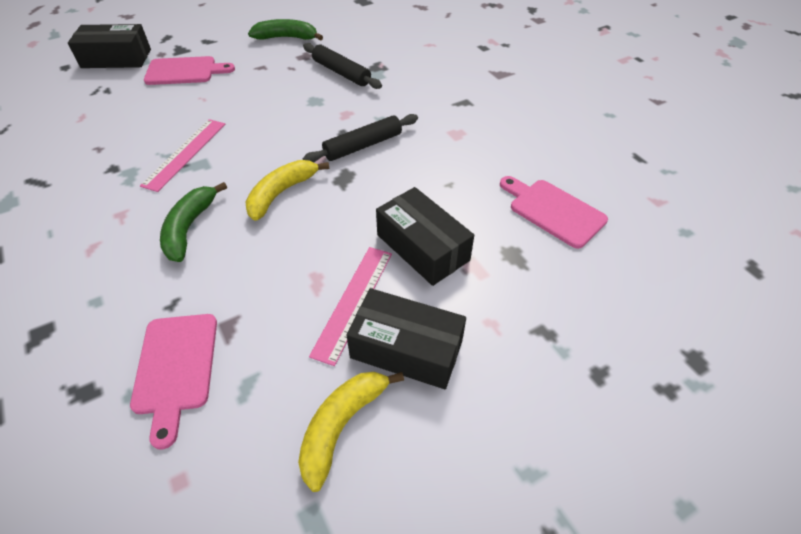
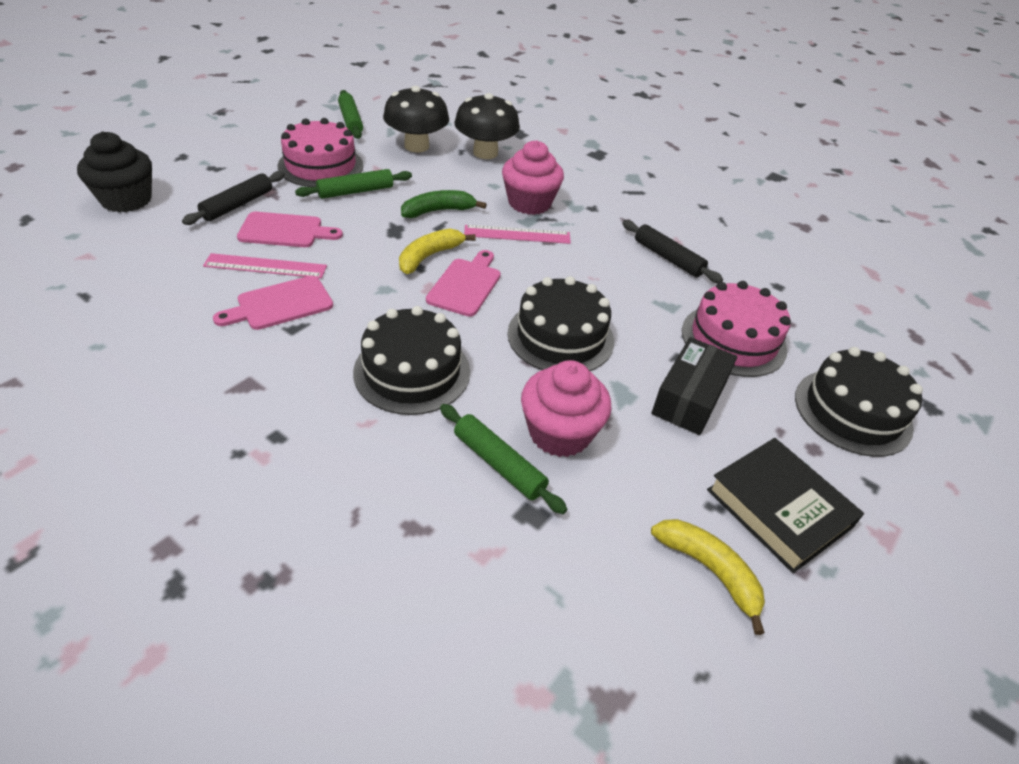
black book: 0 -> 1
black box: 3 -> 1
black cake: 0 -> 3
black cupcake: 0 -> 1
black mushroom: 0 -> 2
green banana: 2 -> 1
green rolling pin: 0 -> 3
pink cake: 0 -> 2
pink cupcake: 0 -> 2

